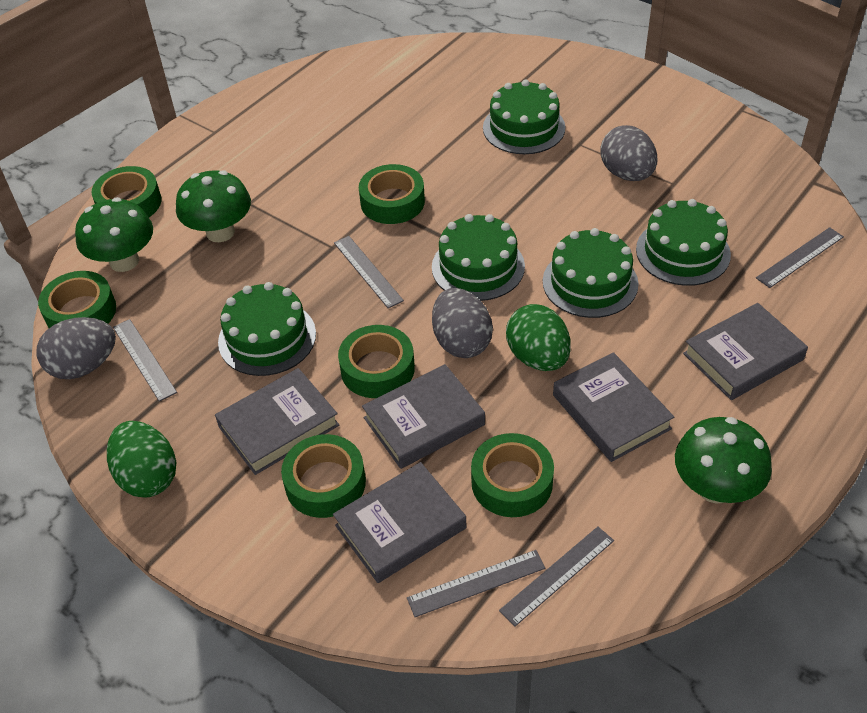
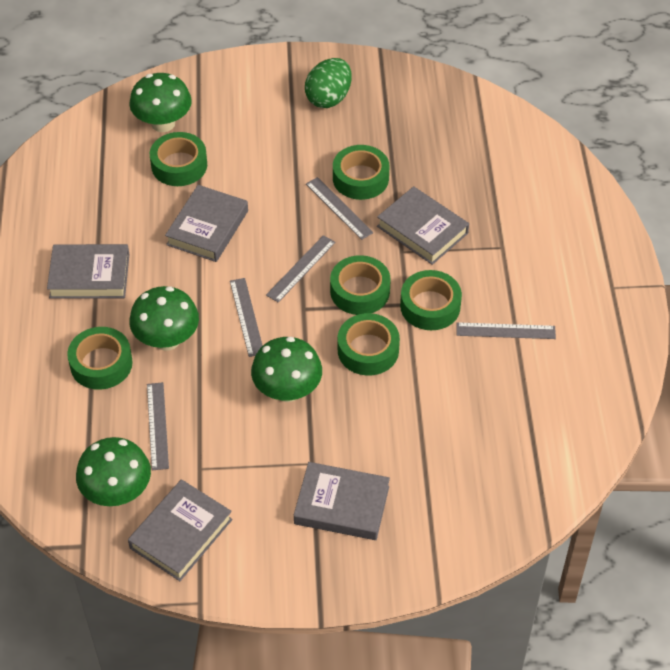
green cake: 5 -> 0
green egg: 2 -> 1
green mushroom: 3 -> 4
grey egg: 3 -> 0

